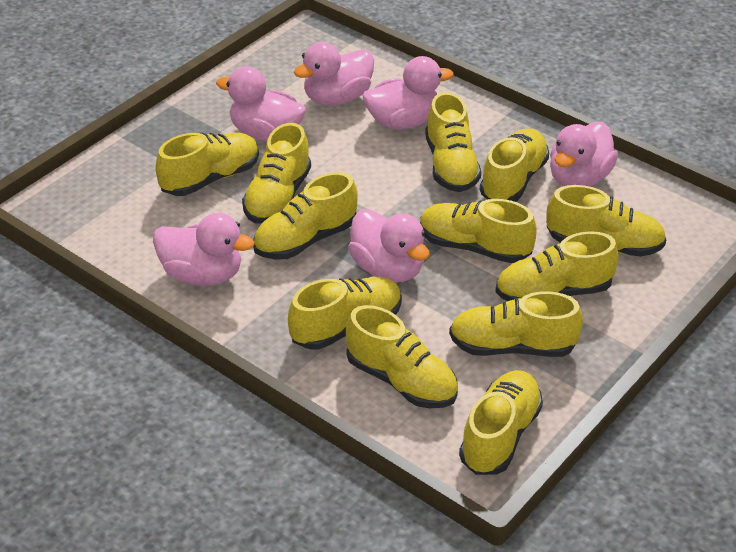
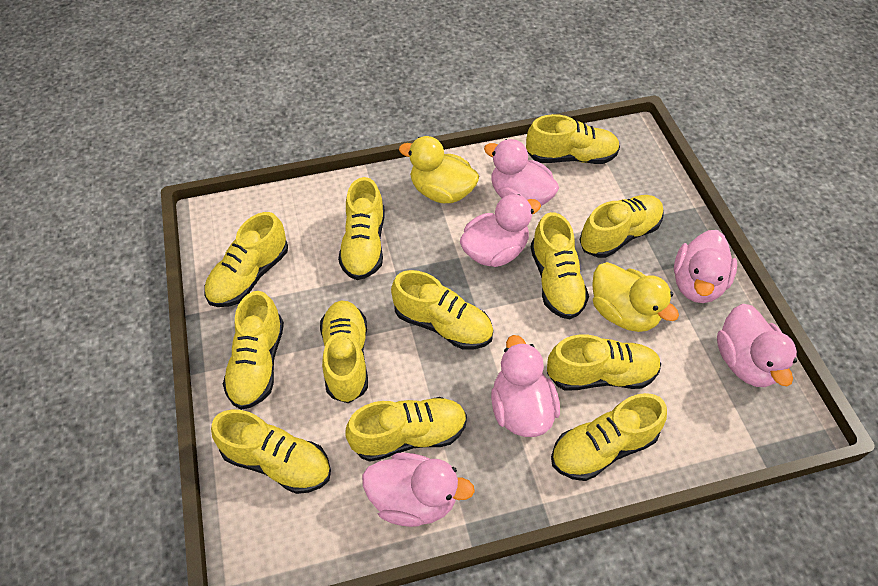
yellow duck: 0 -> 2

